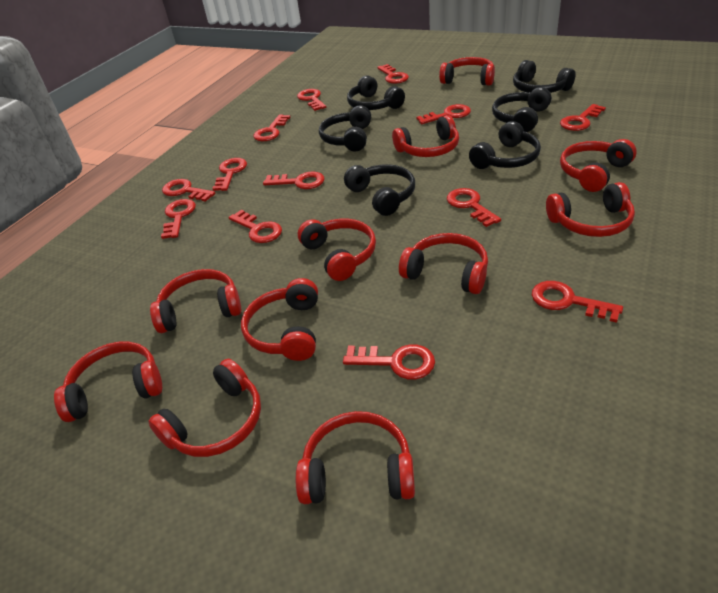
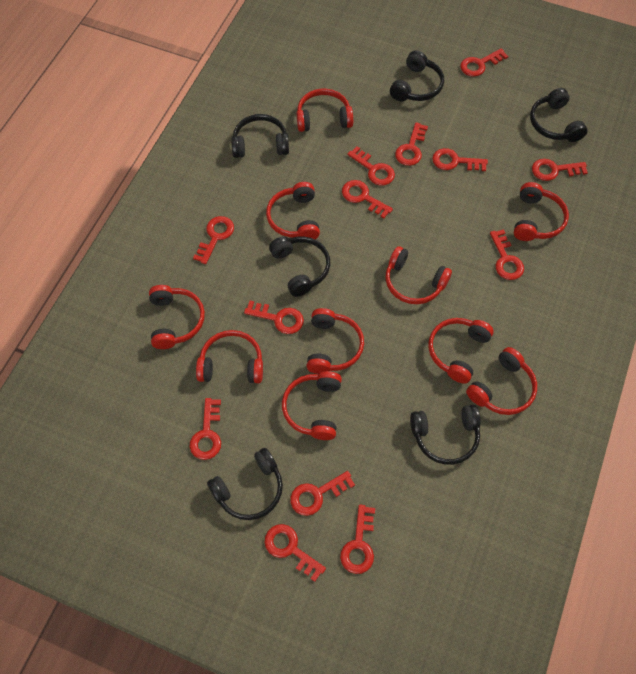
red headphones: 11 -> 10

